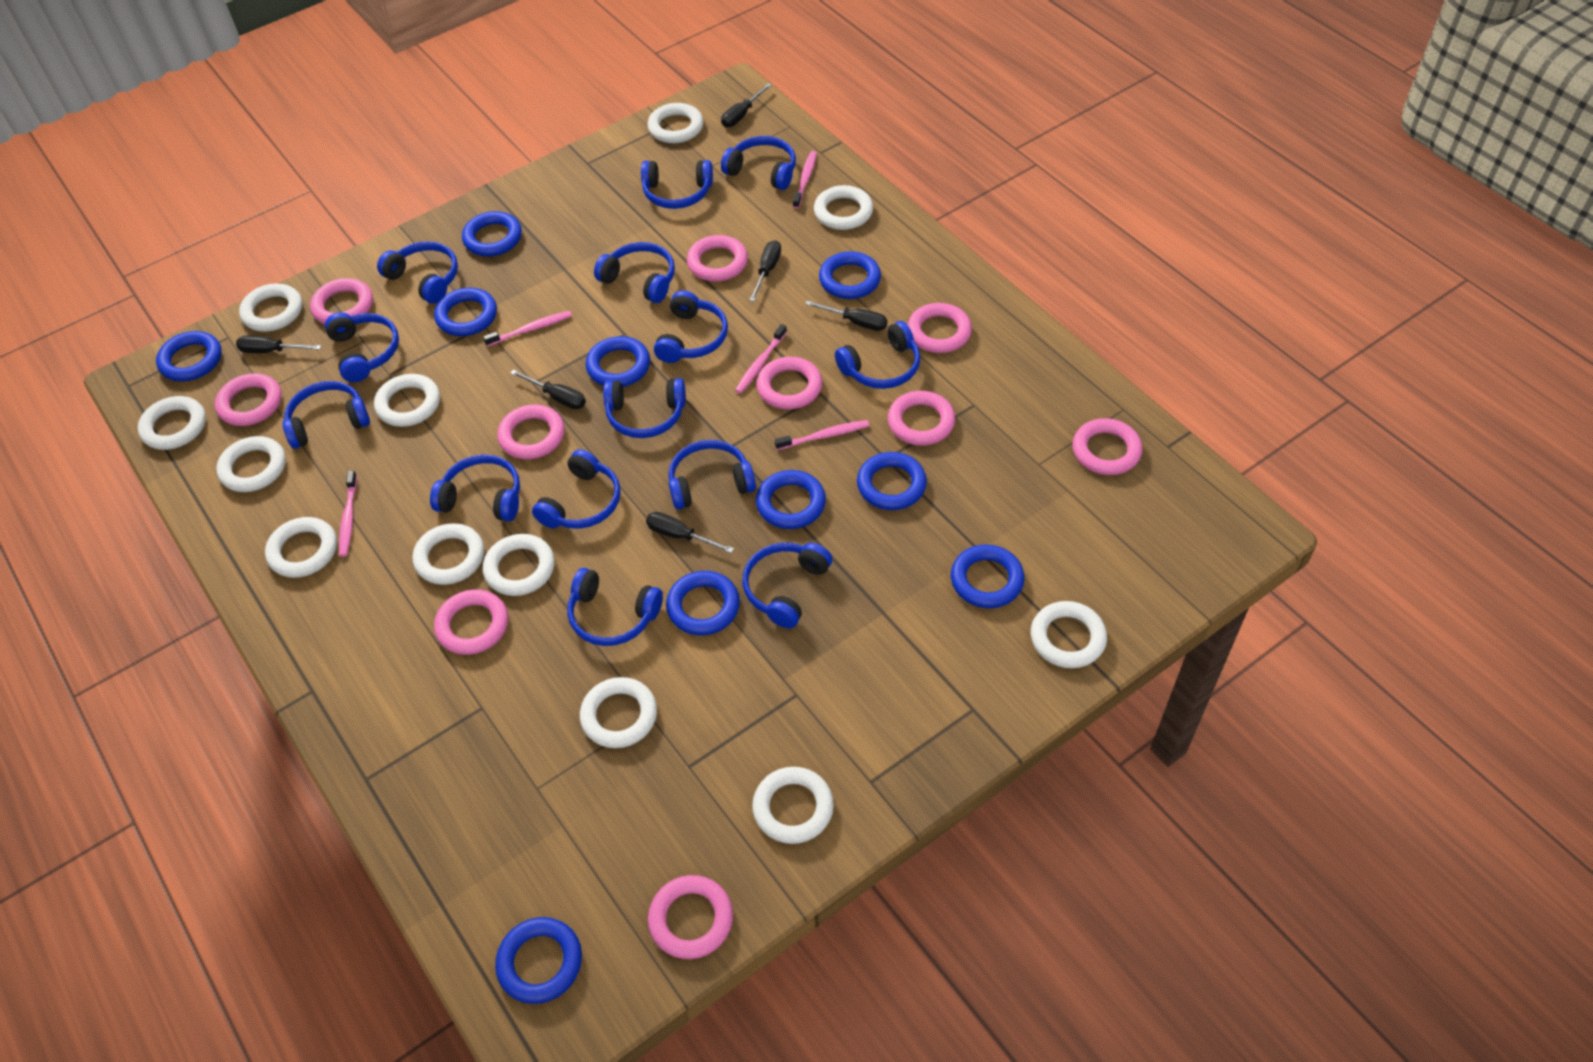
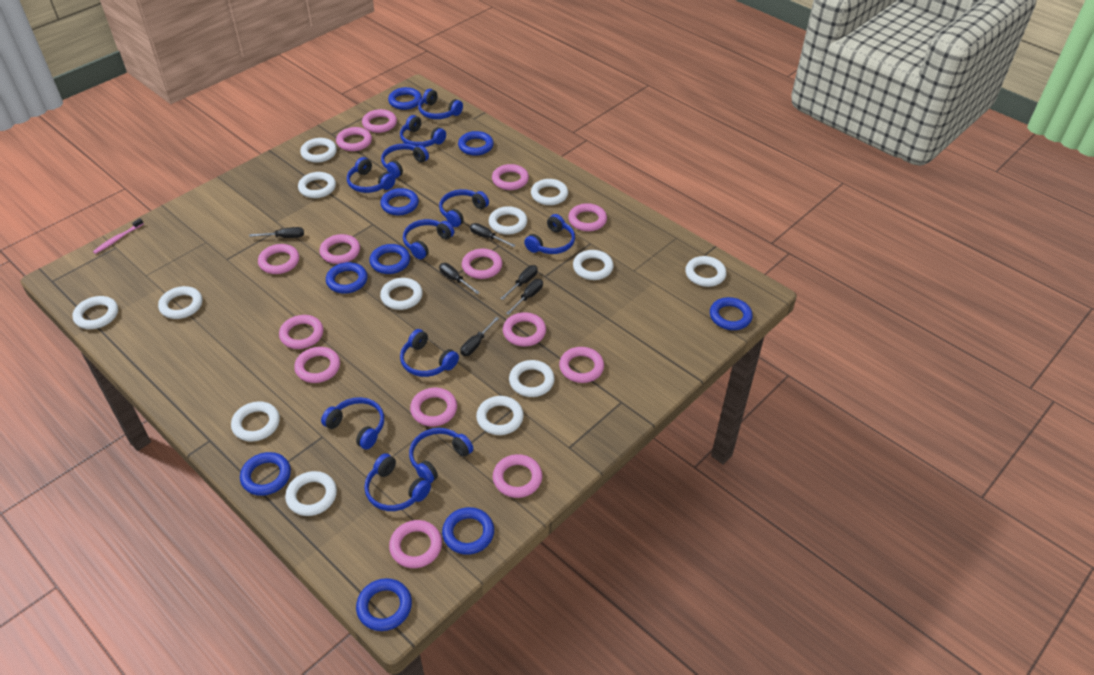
blue headphones: 14 -> 11
blue ring: 10 -> 9
pink ring: 10 -> 14
pink toothbrush: 5 -> 1
white ring: 12 -> 13

